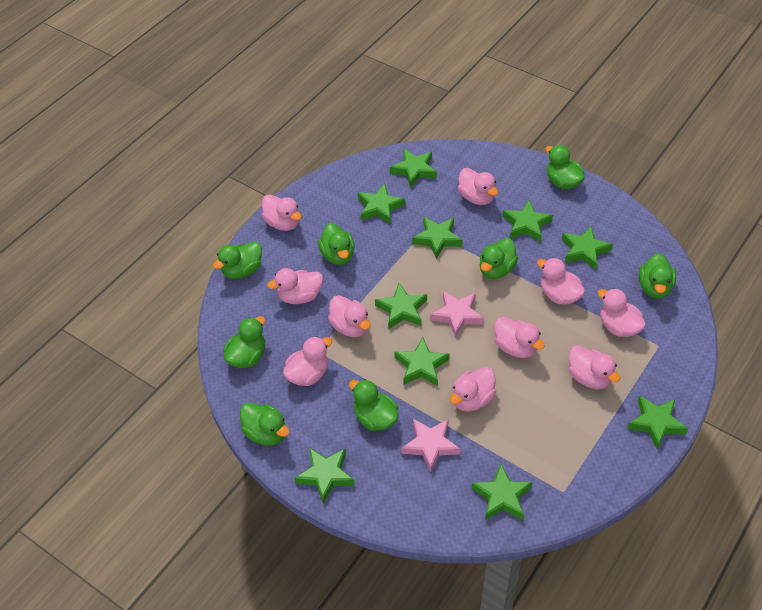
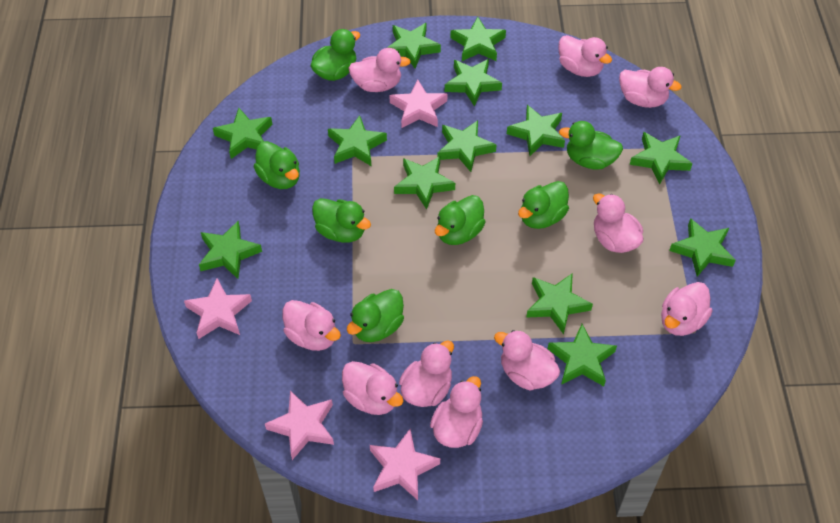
green duck: 8 -> 7
green star: 10 -> 13
pink star: 2 -> 4

